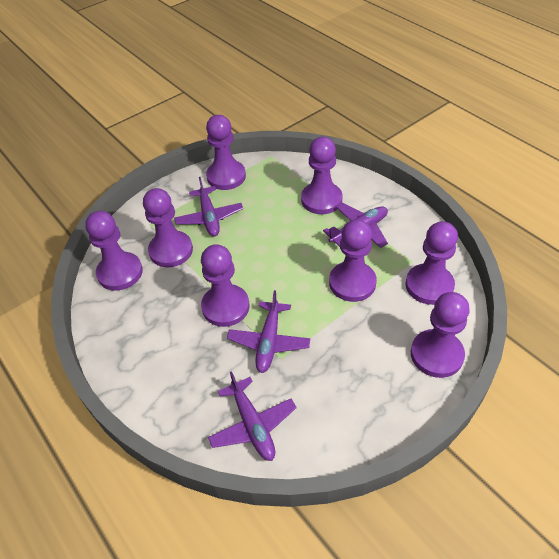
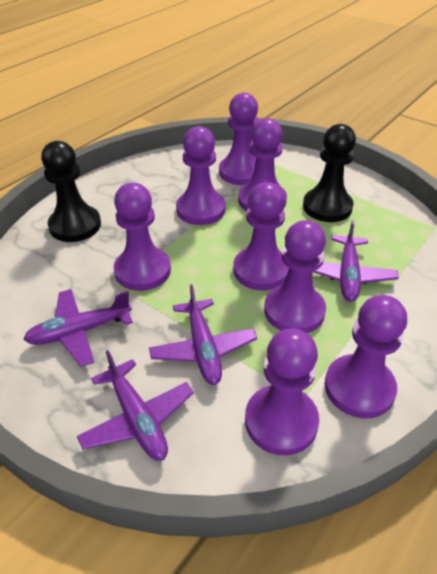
black pawn: 0 -> 2

